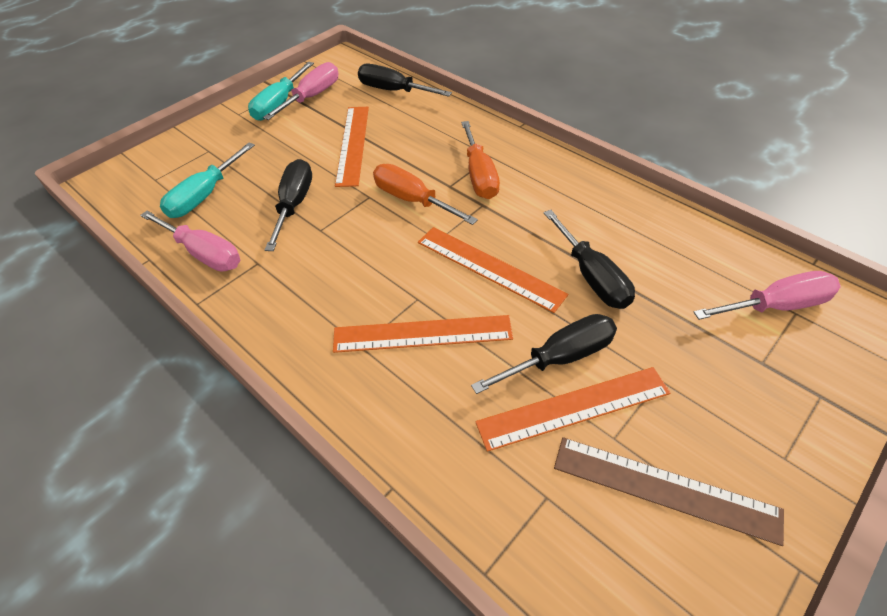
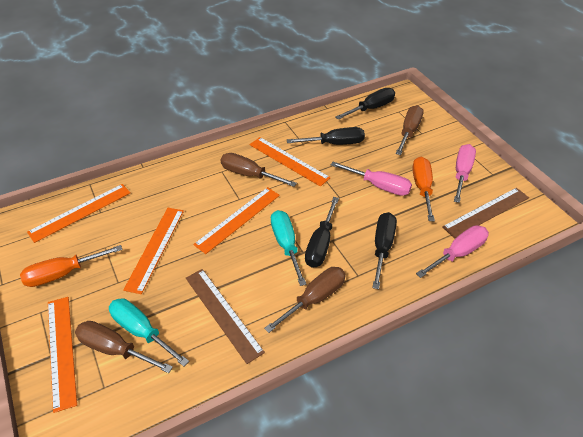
brown ruler: 1 -> 2
brown screwdriver: 0 -> 4
orange ruler: 4 -> 5

